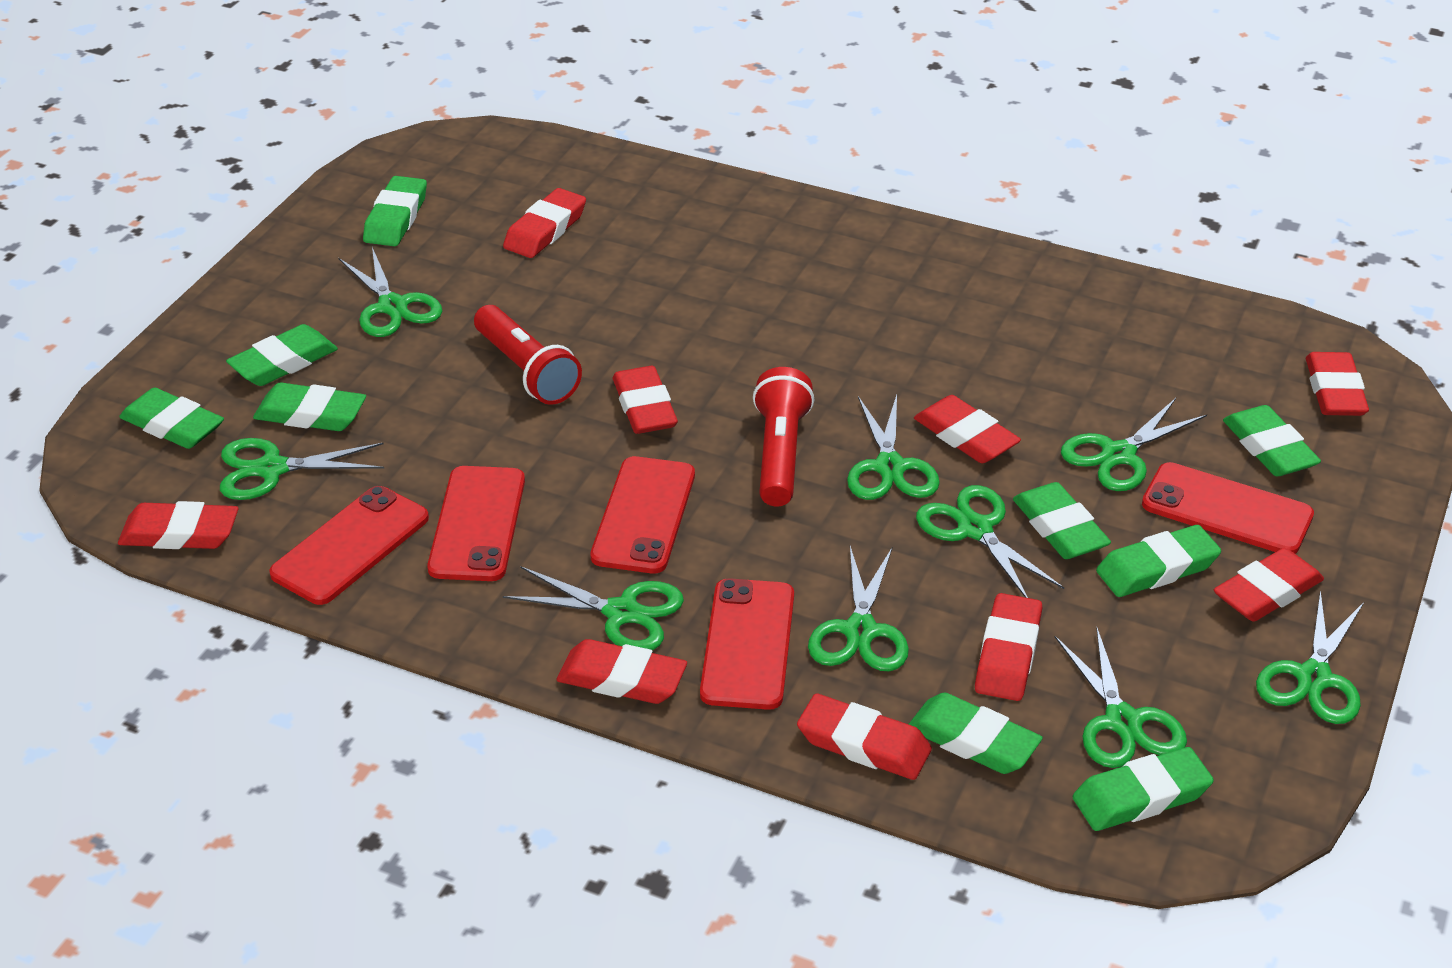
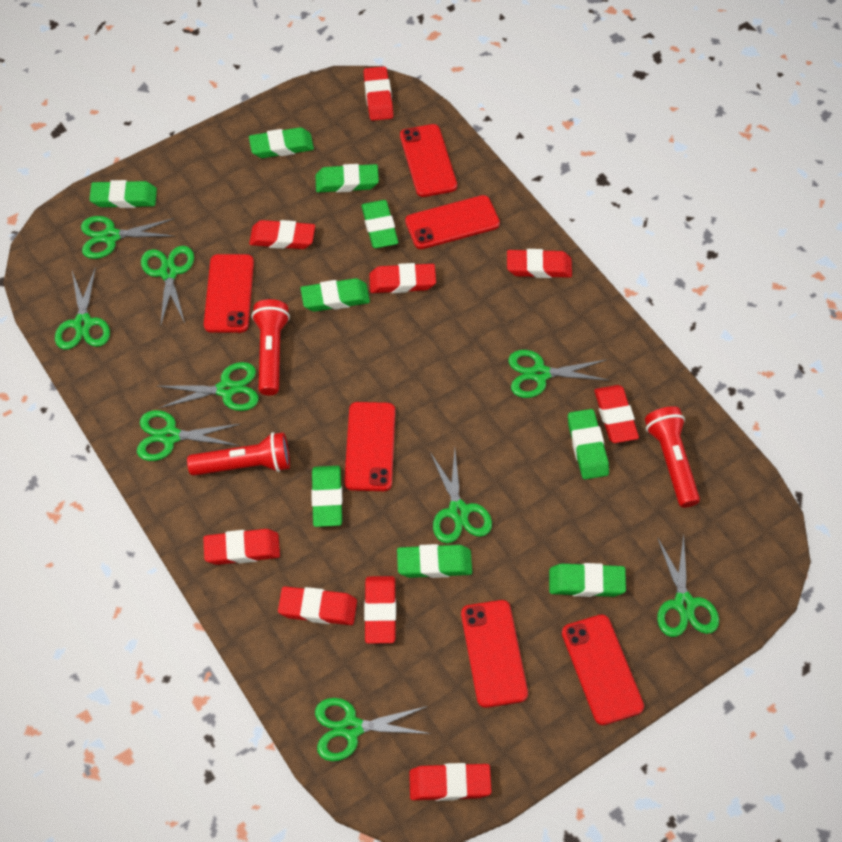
red flashlight: 2 -> 3
red phone: 5 -> 6

